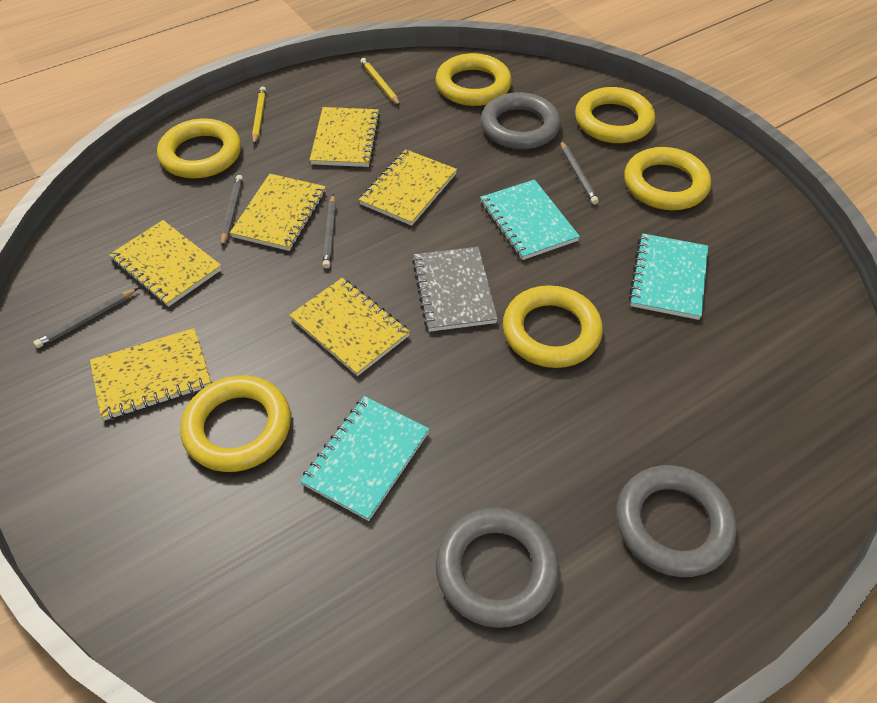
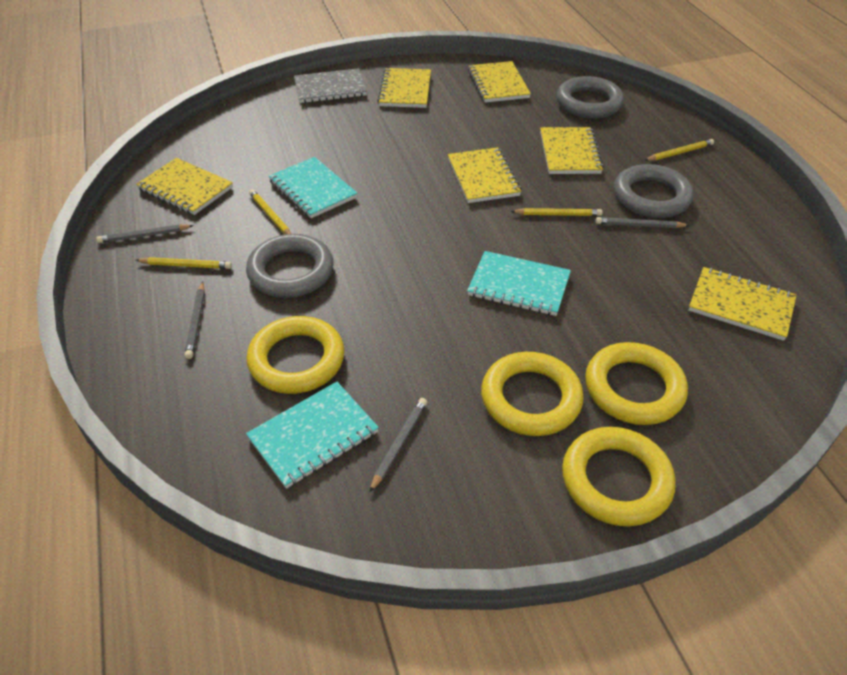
yellow pencil: 2 -> 4
yellow ring: 6 -> 4

